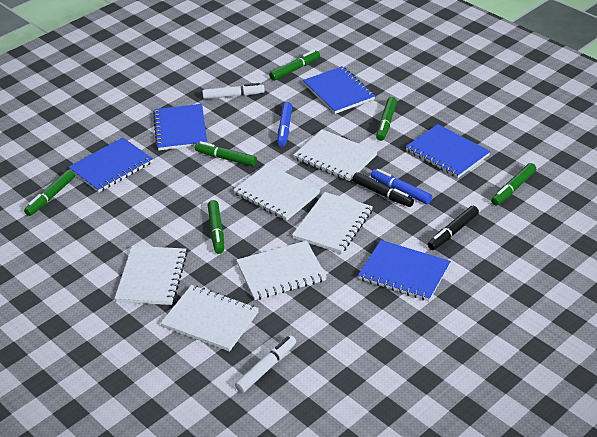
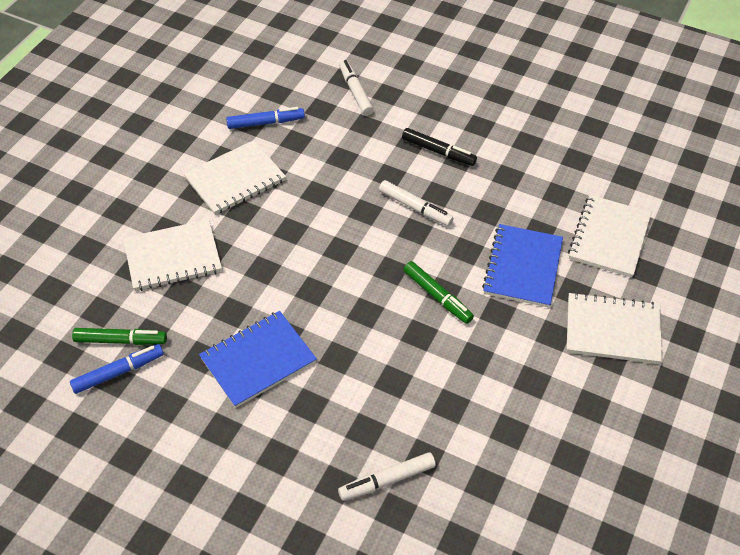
black marker: 2 -> 1
blue notebook: 5 -> 2
green marker: 6 -> 2
white marker: 2 -> 3
white notebook: 6 -> 4

